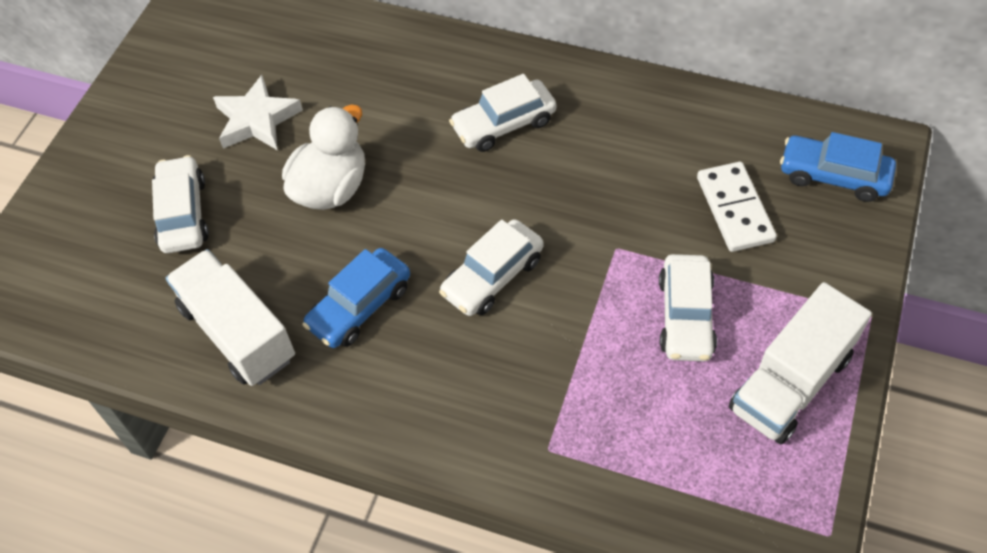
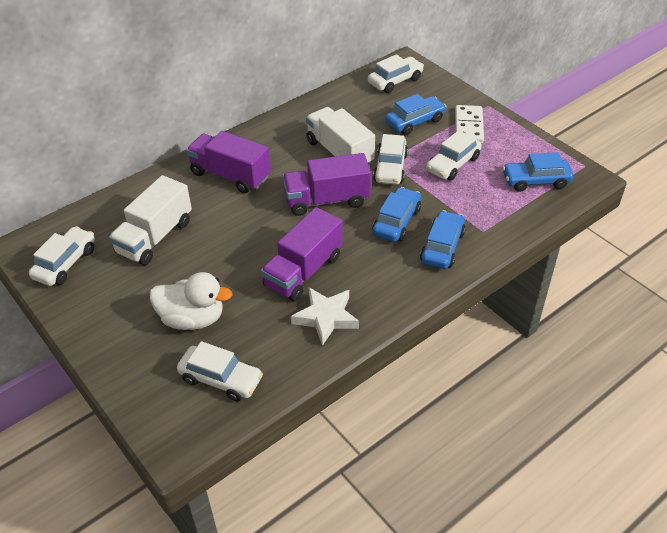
blue car: 2 -> 4
purple truck: 0 -> 3
white car: 4 -> 5

